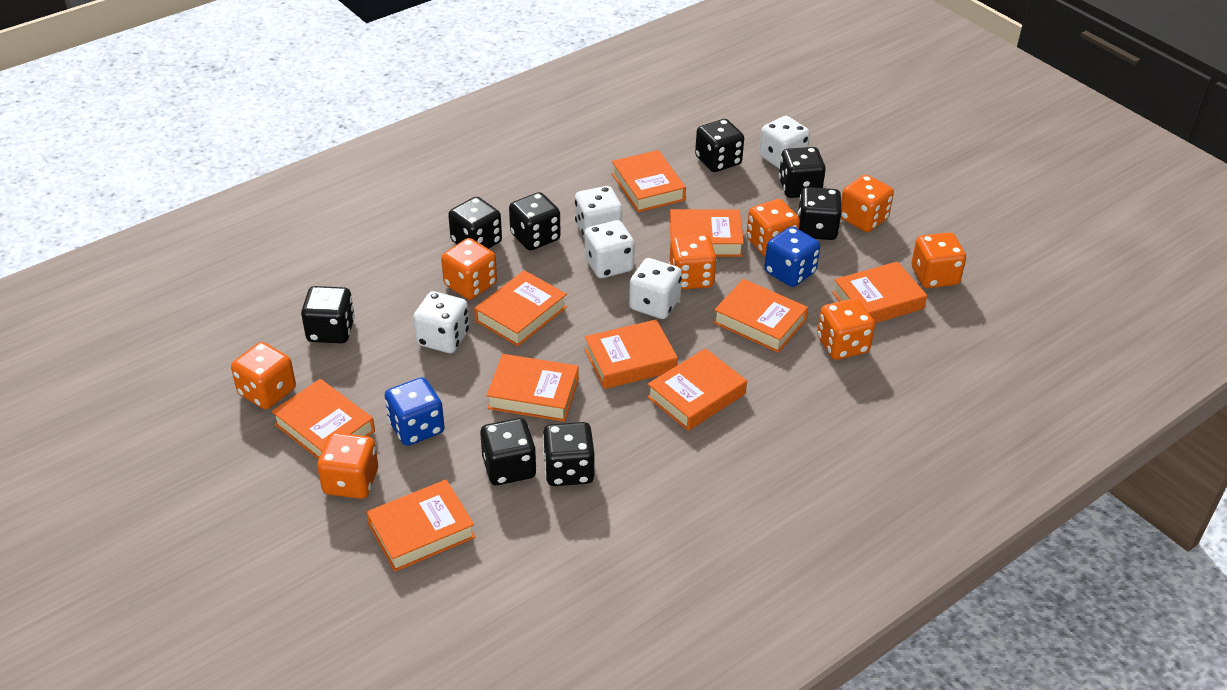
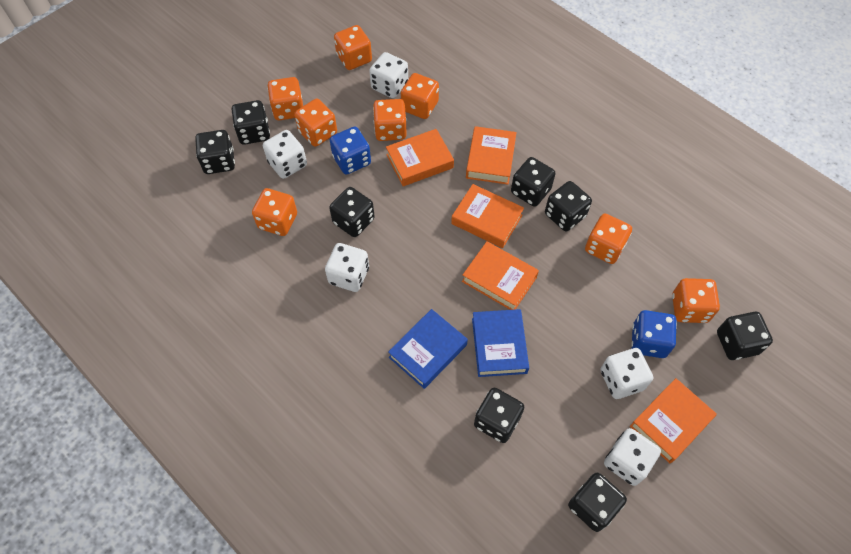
blue book: 0 -> 2
orange book: 10 -> 5

